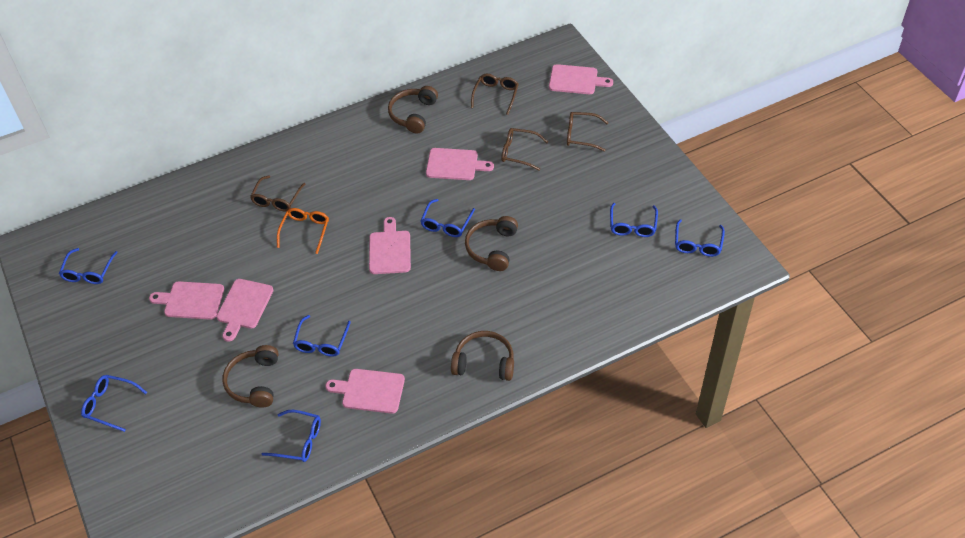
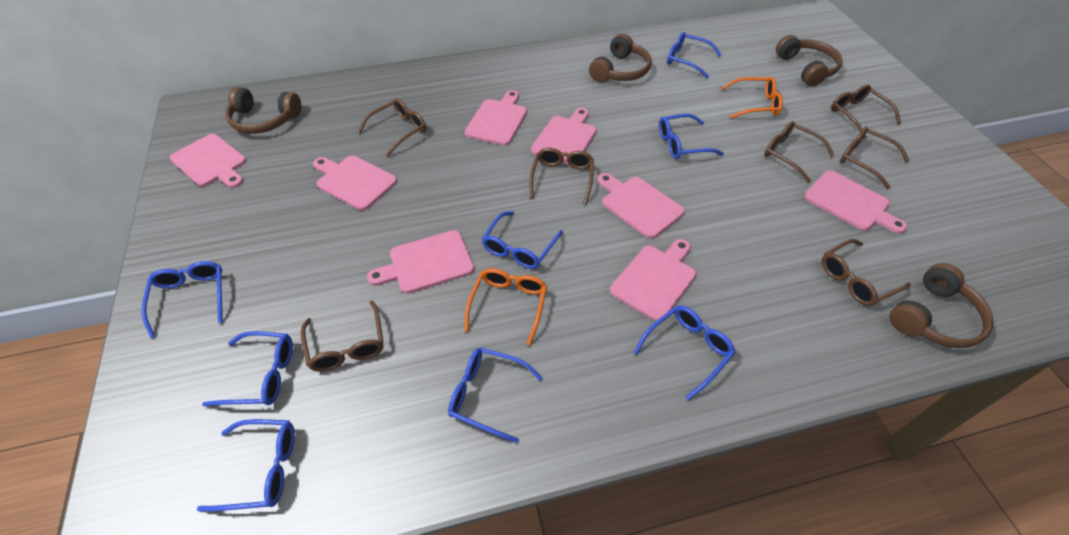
blue glasses: 7 -> 8
brown glasses: 4 -> 7
orange glasses: 1 -> 2
pink cutting board: 6 -> 8

